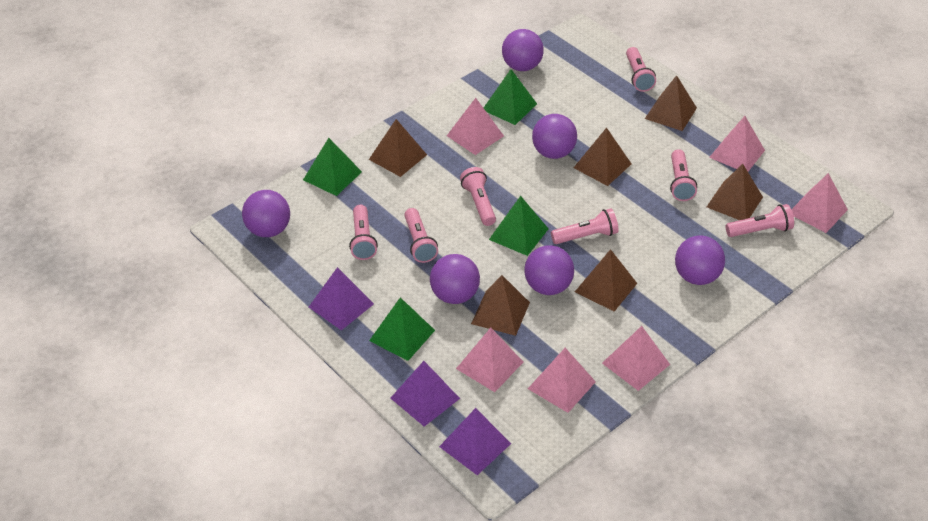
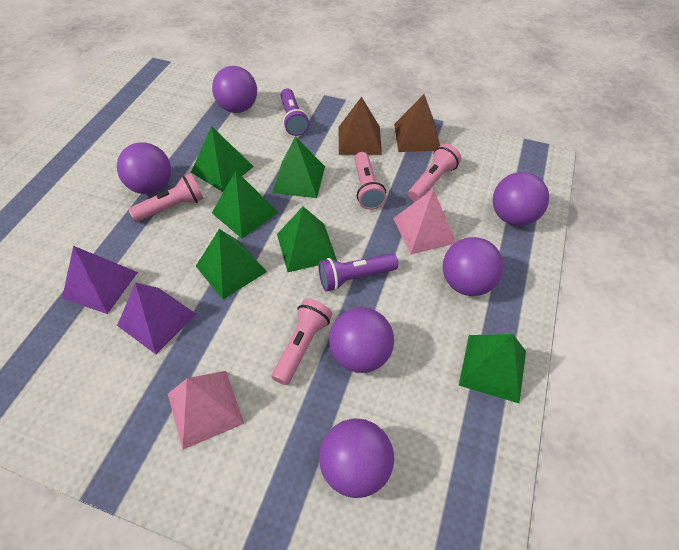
brown pyramid: 6 -> 2
green pyramid: 4 -> 6
pink flashlight: 7 -> 4
pink pyramid: 6 -> 2
purple flashlight: 0 -> 2
purple pyramid: 3 -> 2

